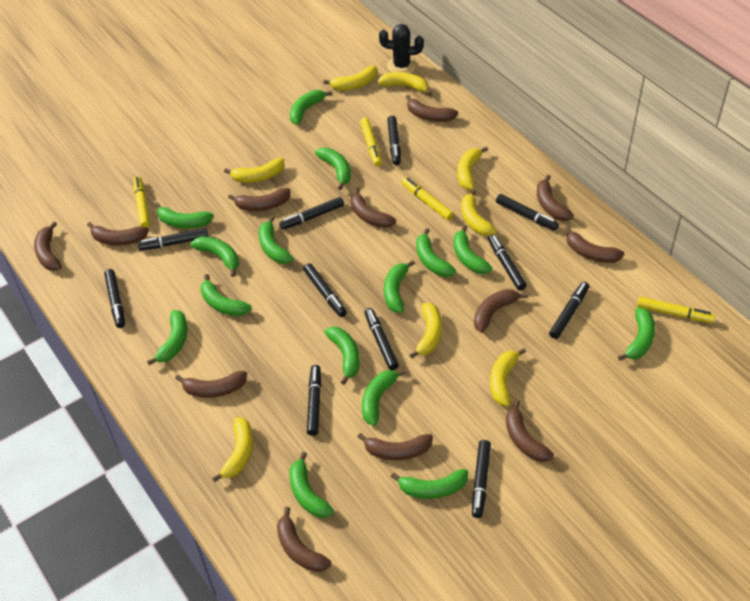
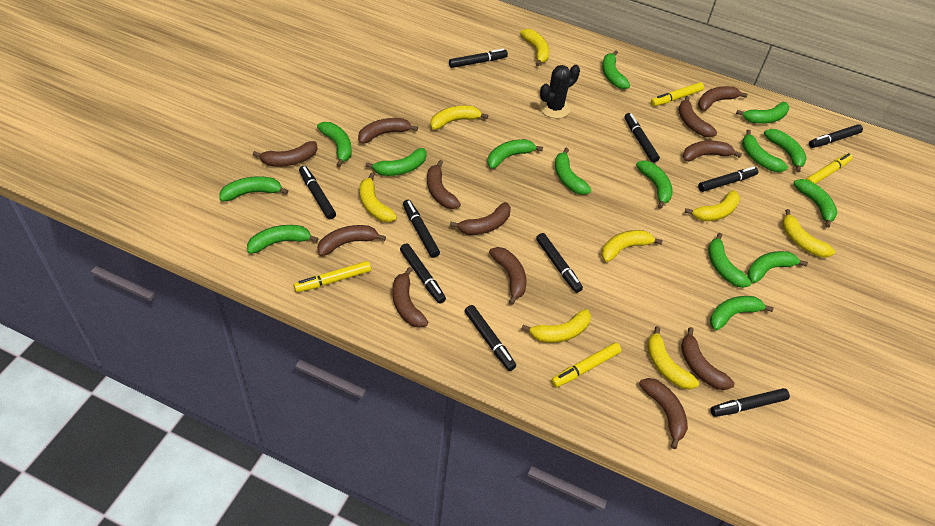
black marker: 11 -> 10

